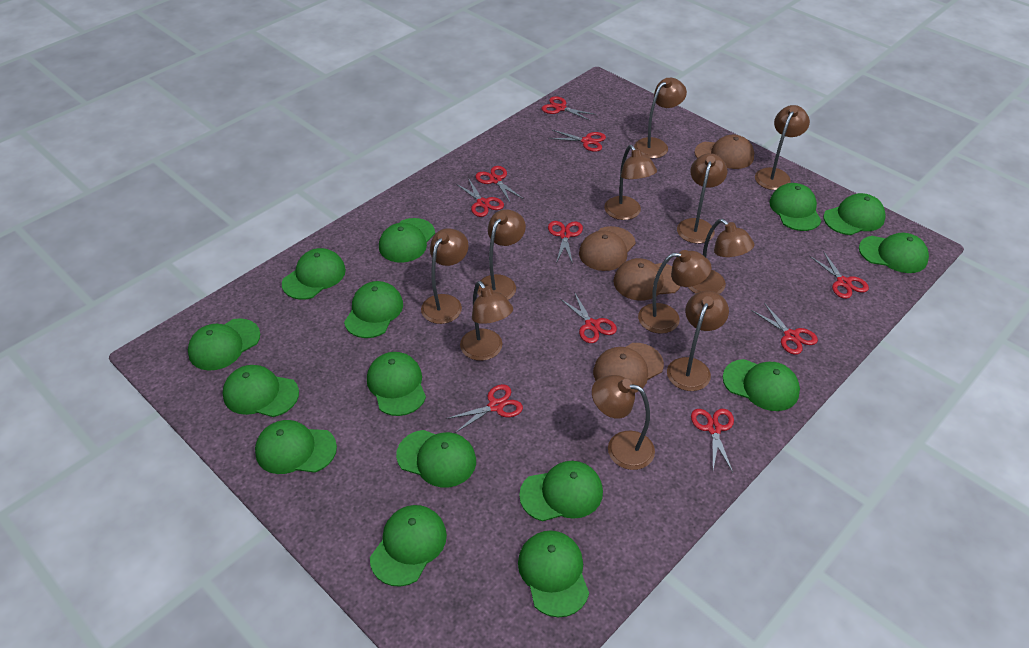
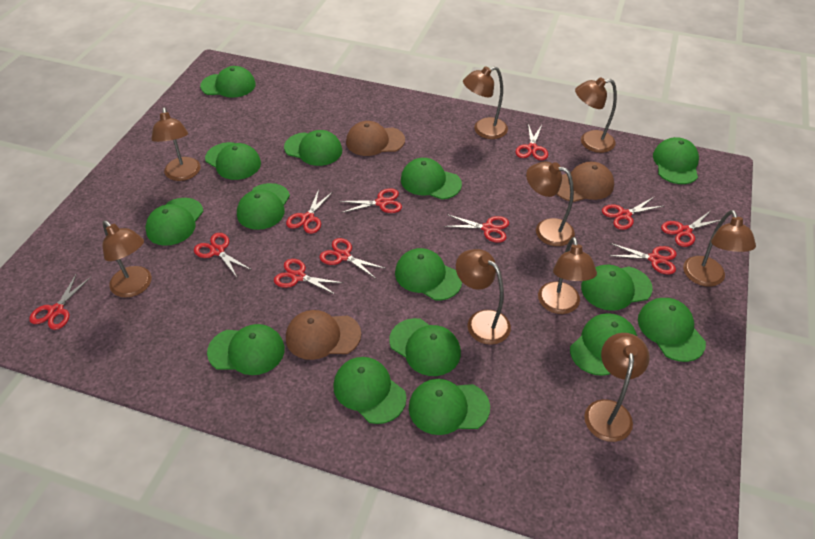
brown cap: 4 -> 3
brown lamp: 11 -> 9
red scissors: 10 -> 11

